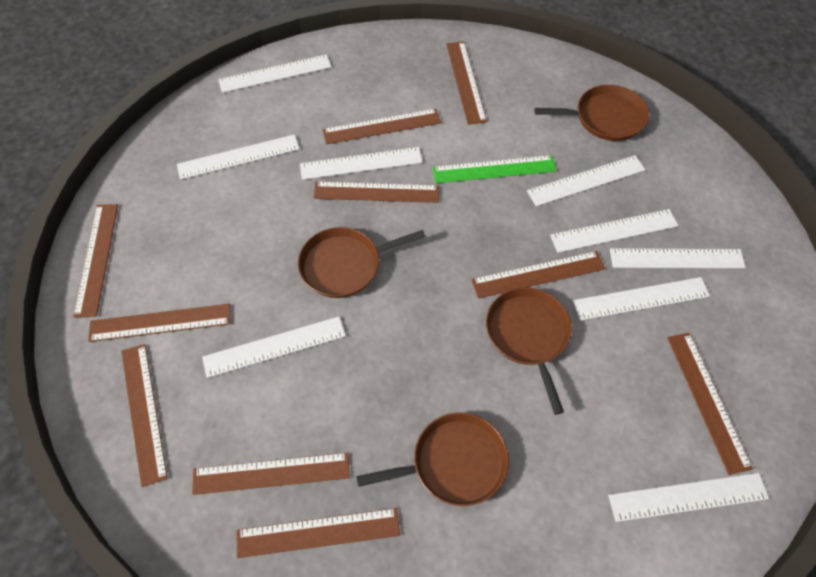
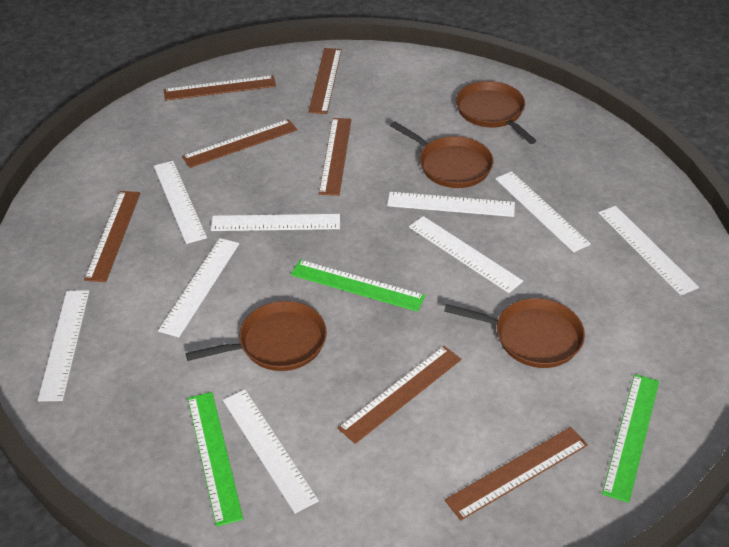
brown ruler: 10 -> 7
green ruler: 1 -> 3

